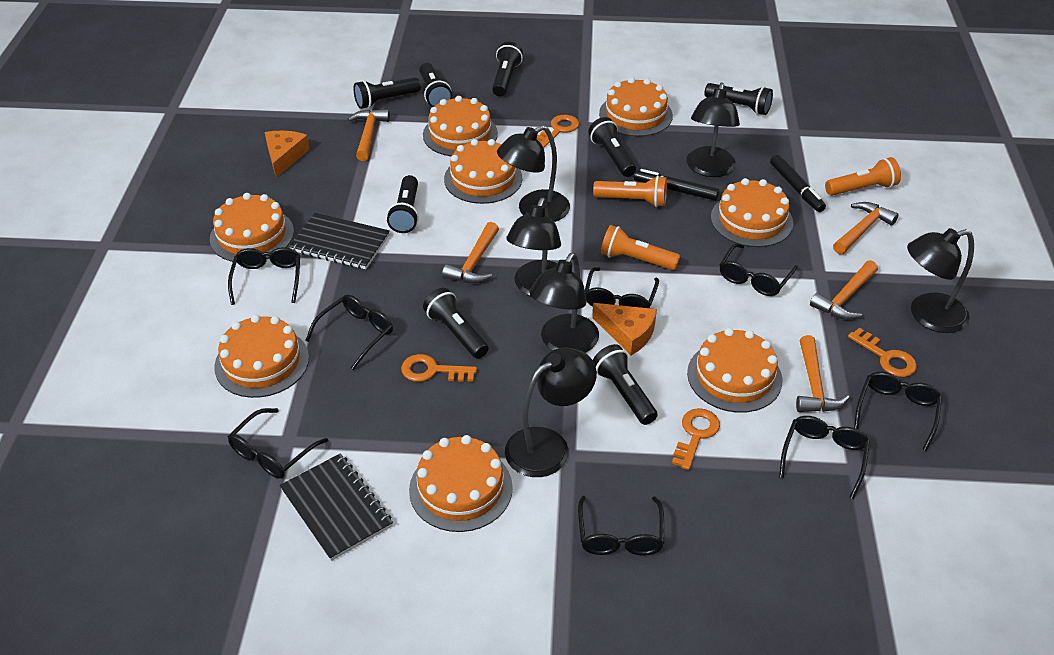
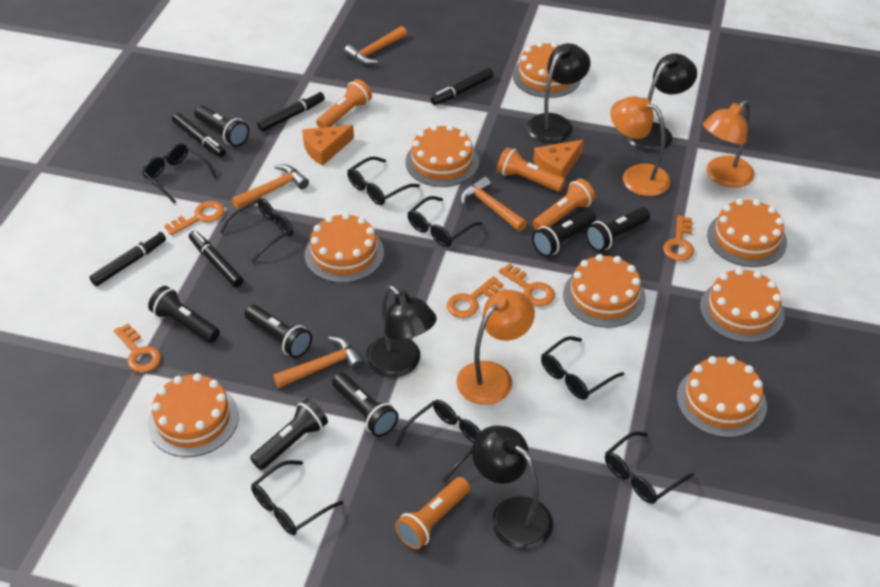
black flashlight: 8 -> 7
black lamp: 6 -> 4
black marker: 2 -> 5
black notebook: 2 -> 0
orange flashlight: 3 -> 4
orange hammer: 5 -> 4
orange key: 4 -> 5
orange lamp: 0 -> 3

